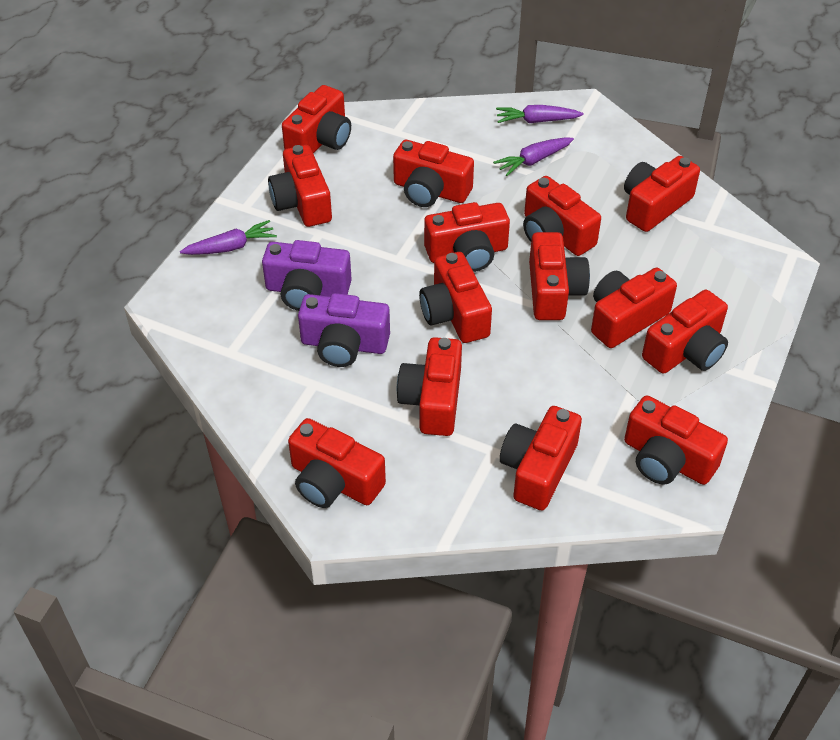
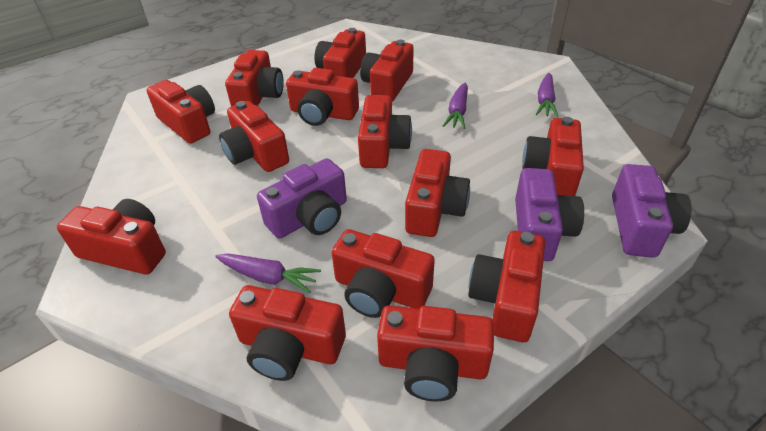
purple camera: 2 -> 3

